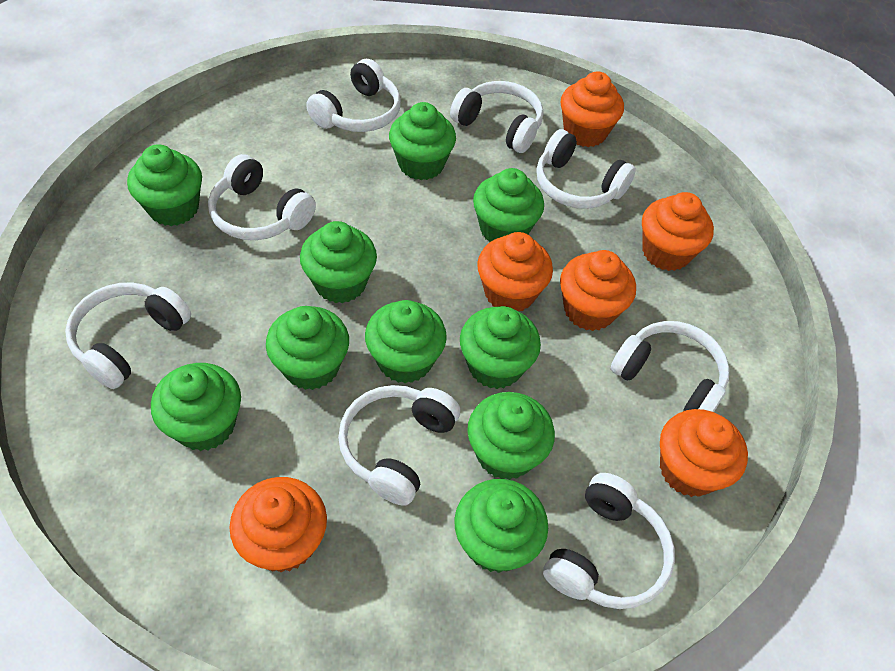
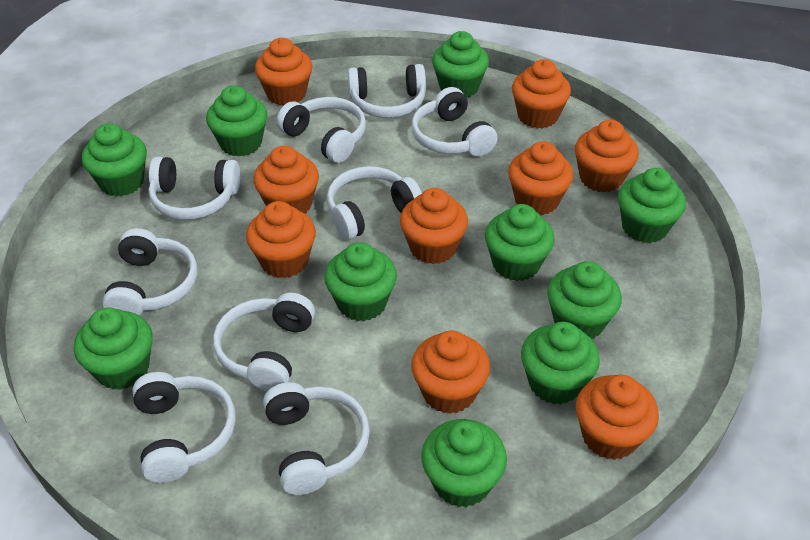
orange cupcake: 6 -> 9
white headphones: 8 -> 9

